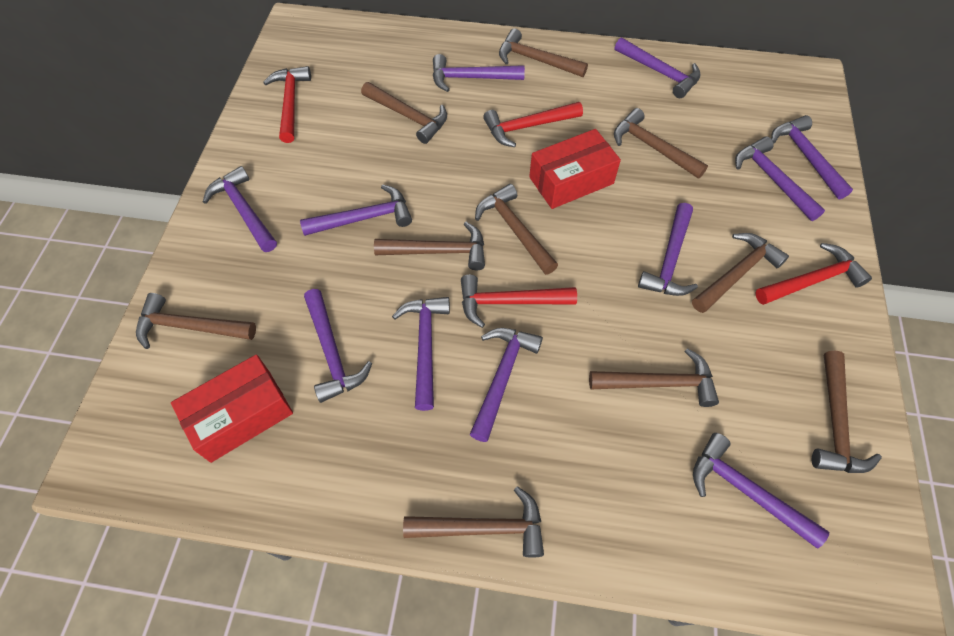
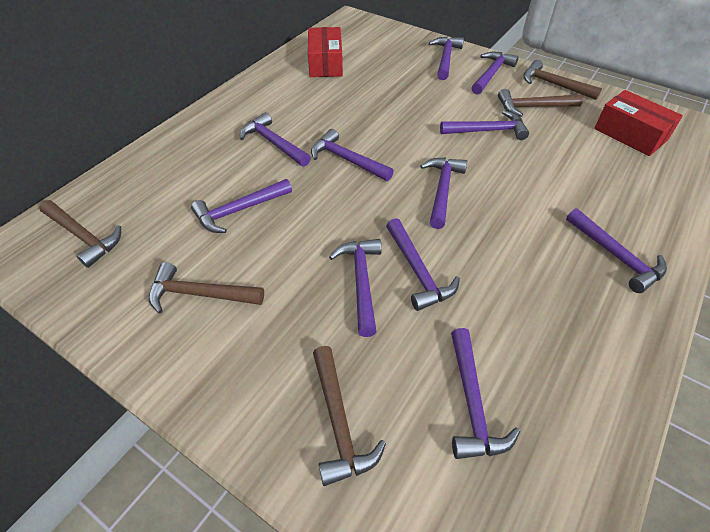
brown hammer: 10 -> 5
red hammer: 4 -> 0

